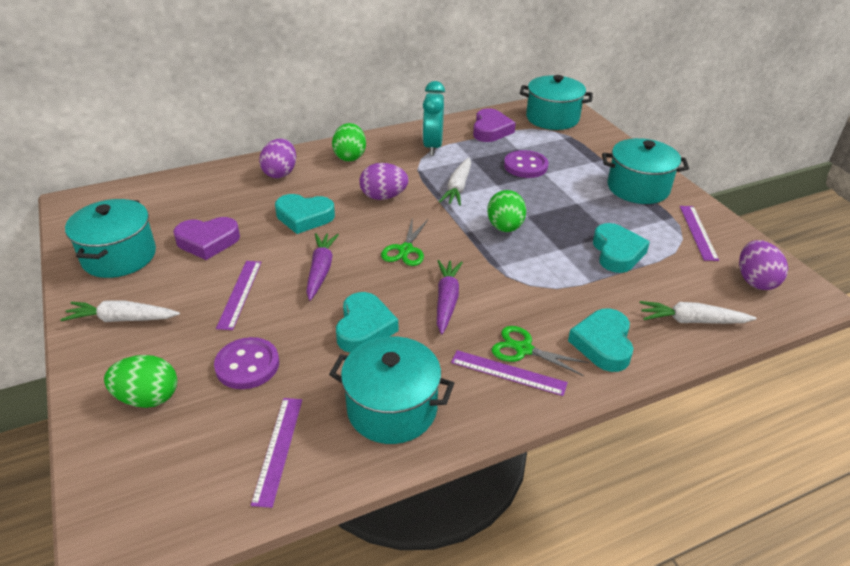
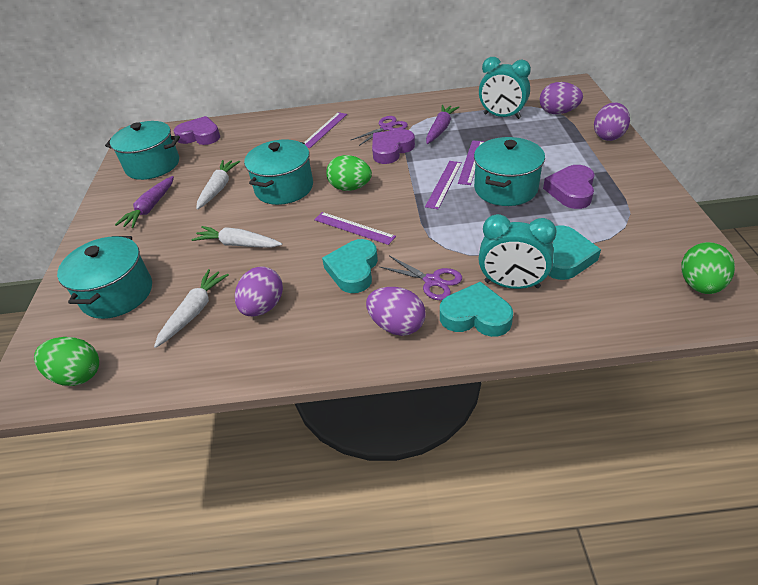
green scissors: 2 -> 0
purple button: 2 -> 0
purple egg: 3 -> 4
purple heart: 2 -> 3
purple scissors: 0 -> 2
turquoise clock: 1 -> 2
turquoise heart: 4 -> 3

